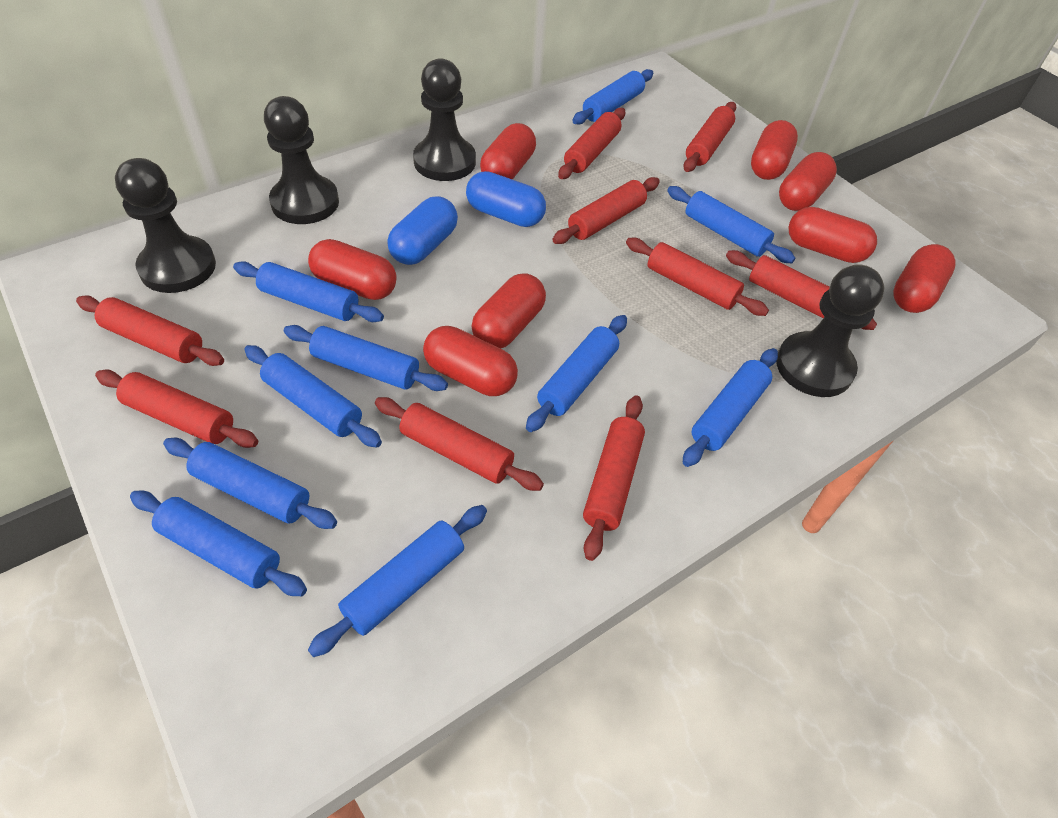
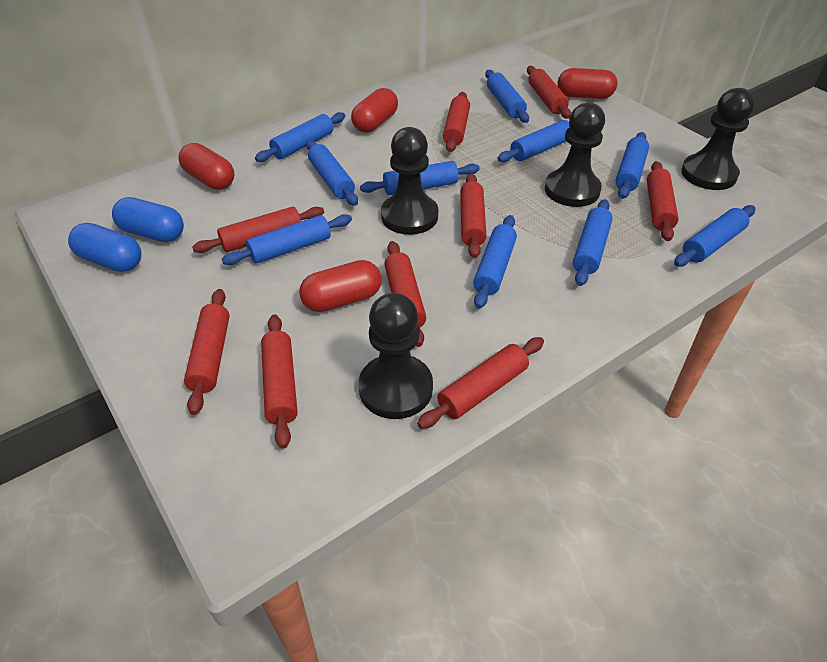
red capsule: 8 -> 4

